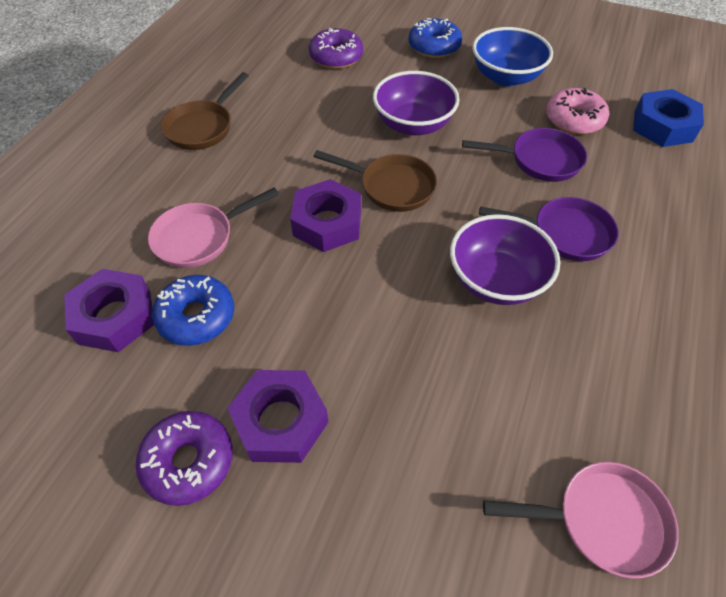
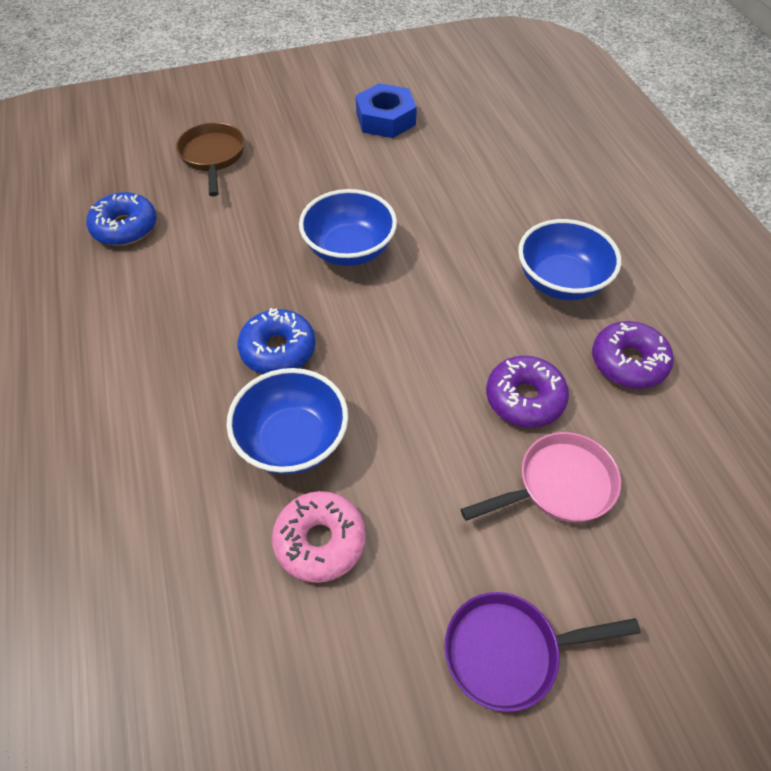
blue bowl: 1 -> 3
brown pan: 2 -> 1
pink pan: 2 -> 1
purple bowl: 2 -> 0
purple nut: 3 -> 0
purple pan: 2 -> 1

